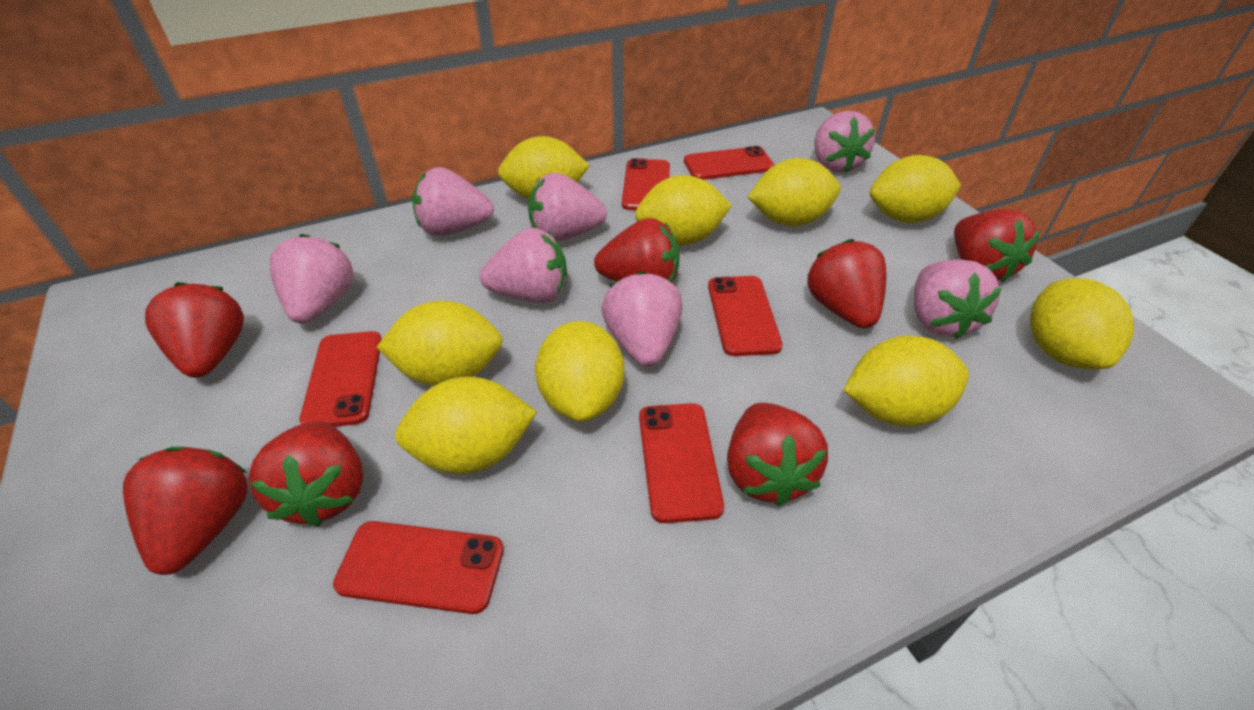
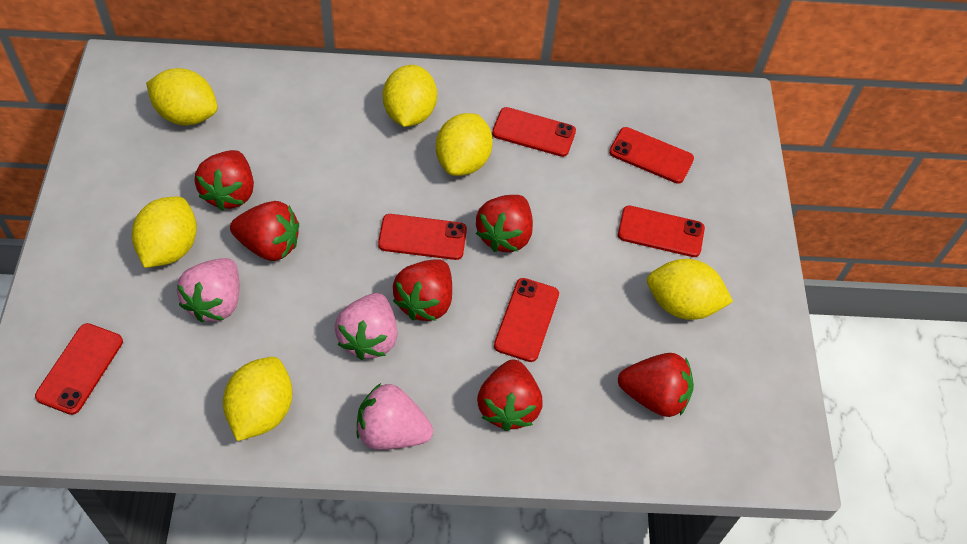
pink strawberry: 7 -> 3
red strawberry: 7 -> 6
yellow lemon: 9 -> 6

